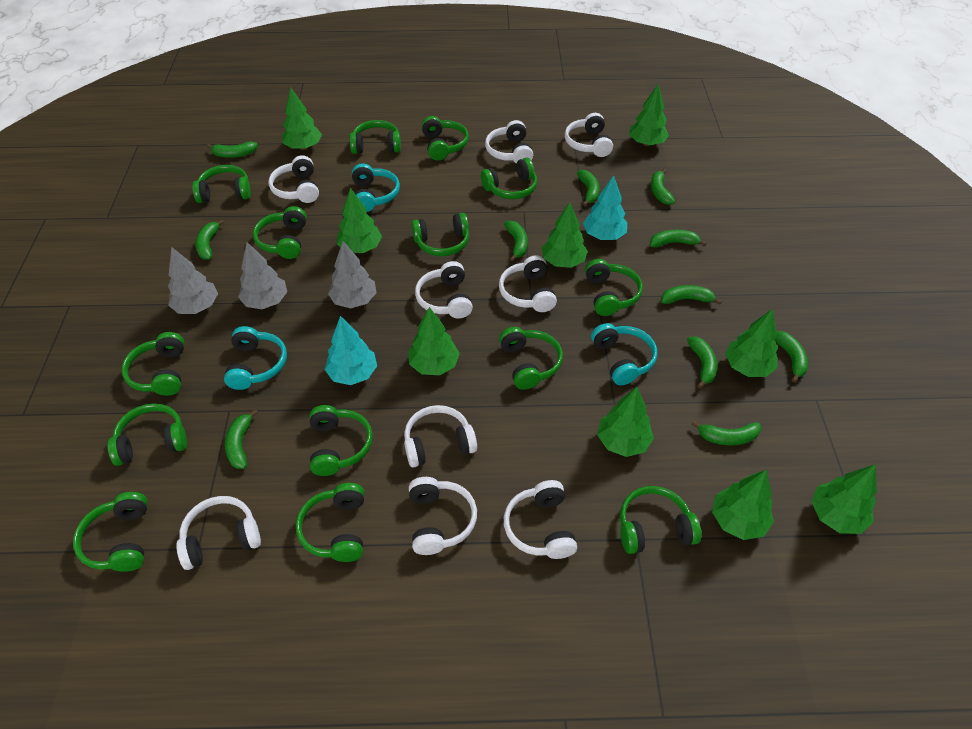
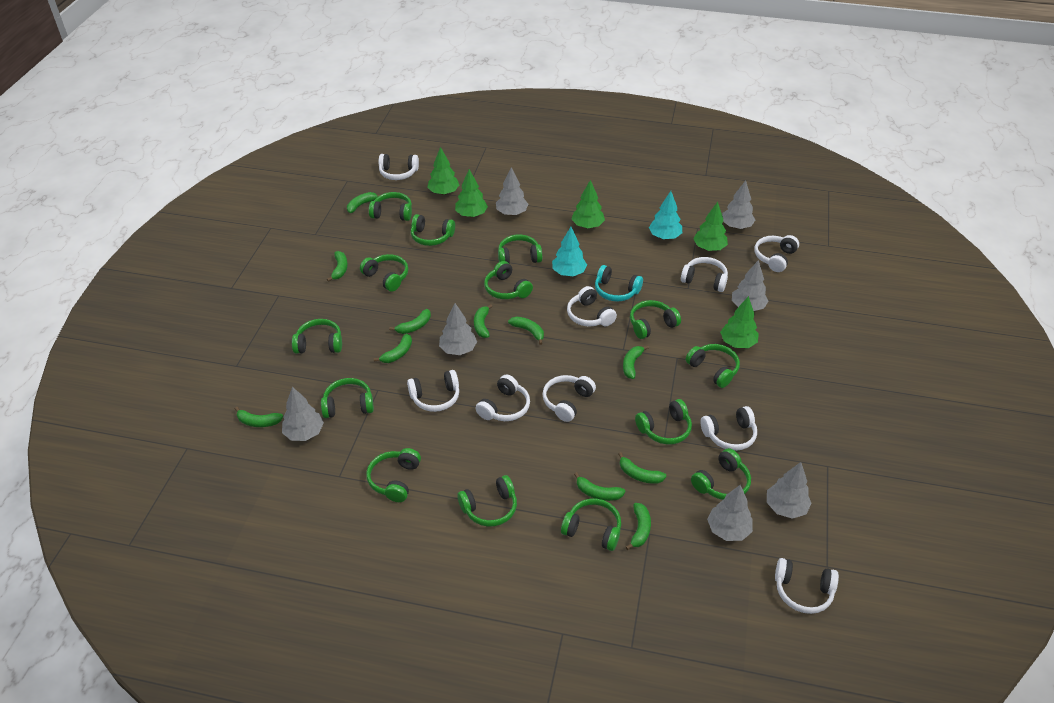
green tree: 9 -> 5
grey tree: 3 -> 7
turquoise headphones: 3 -> 1

